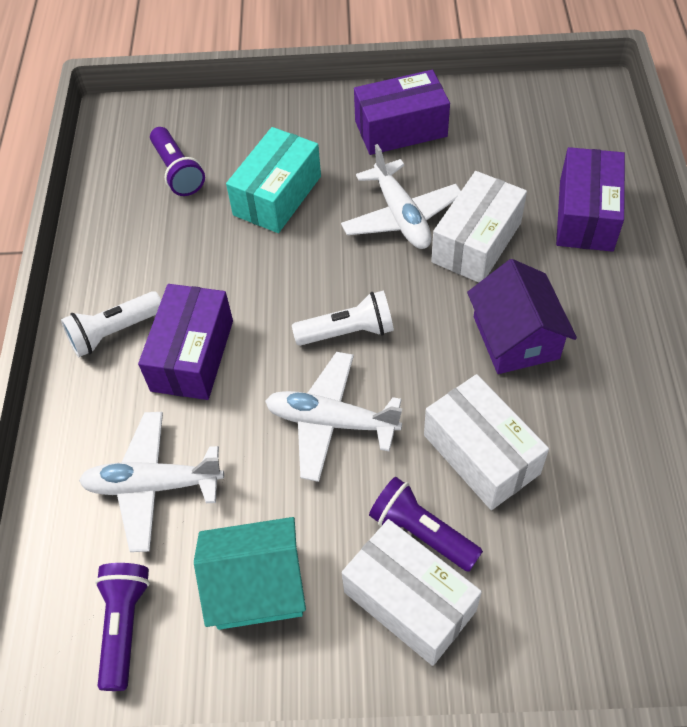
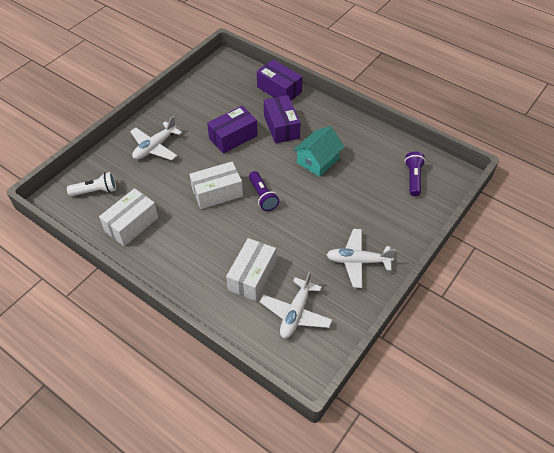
purple flashlight: 3 -> 2
purple house: 1 -> 0
turquoise box: 1 -> 0
white flashlight: 2 -> 1

